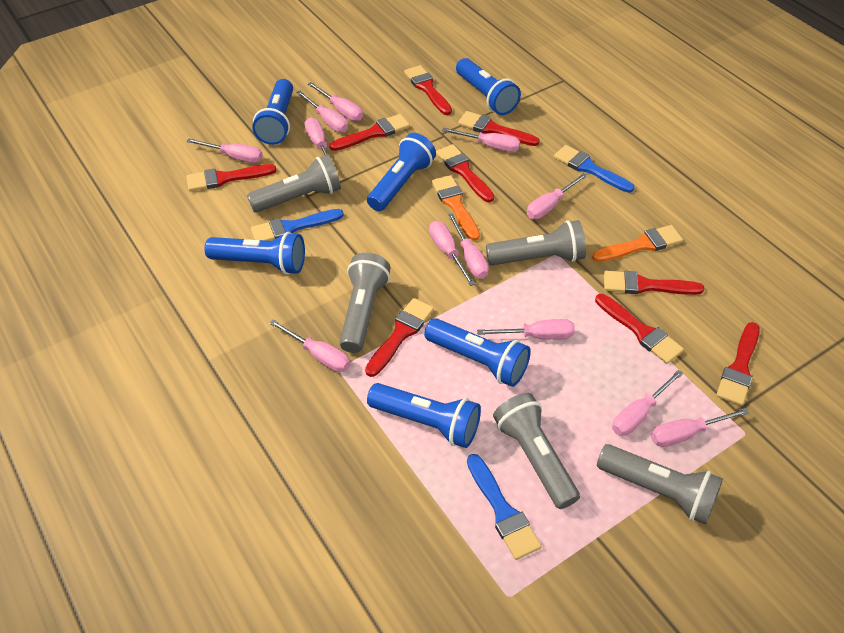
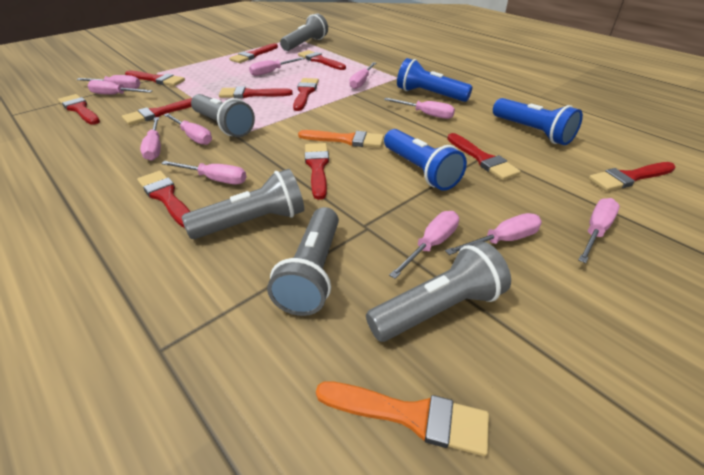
blue brush: 3 -> 0
blue flashlight: 6 -> 3
pink screwdriver: 12 -> 11
red brush: 9 -> 11

